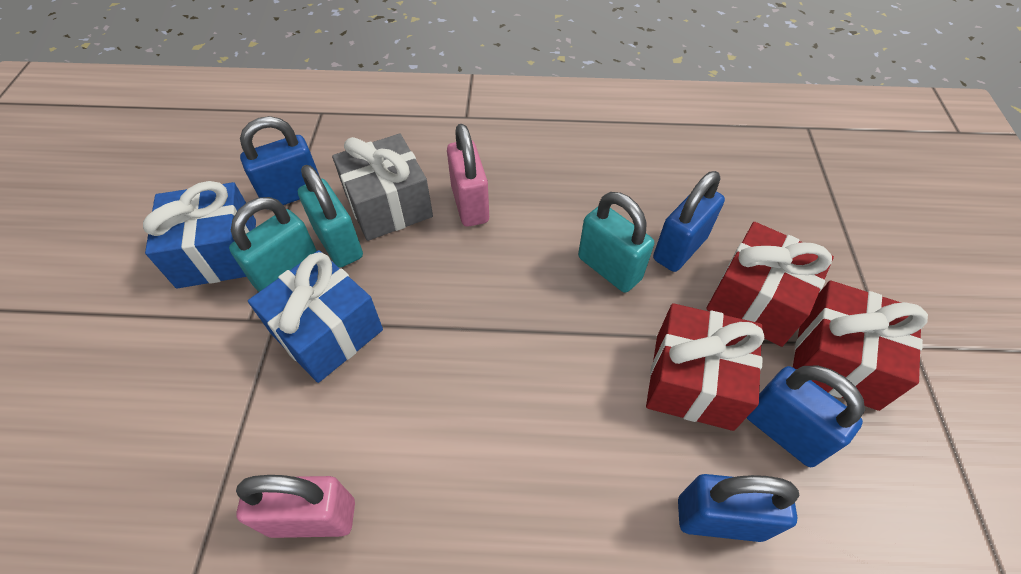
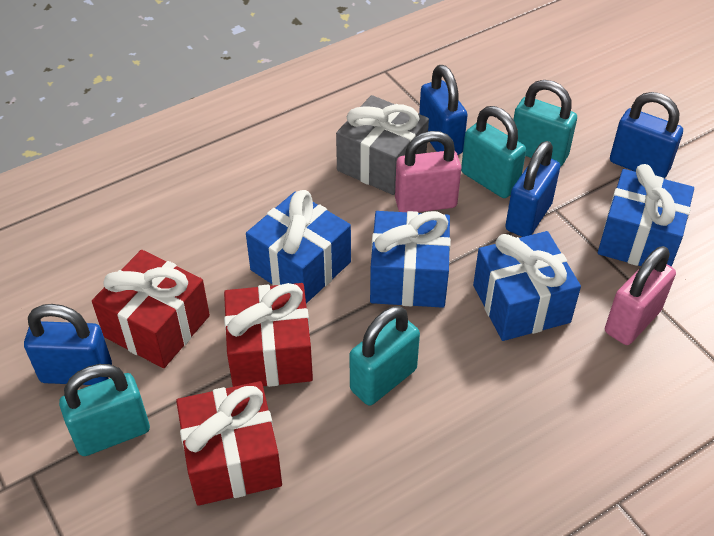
blue gift: 2 -> 4
turquoise padlock: 3 -> 4

